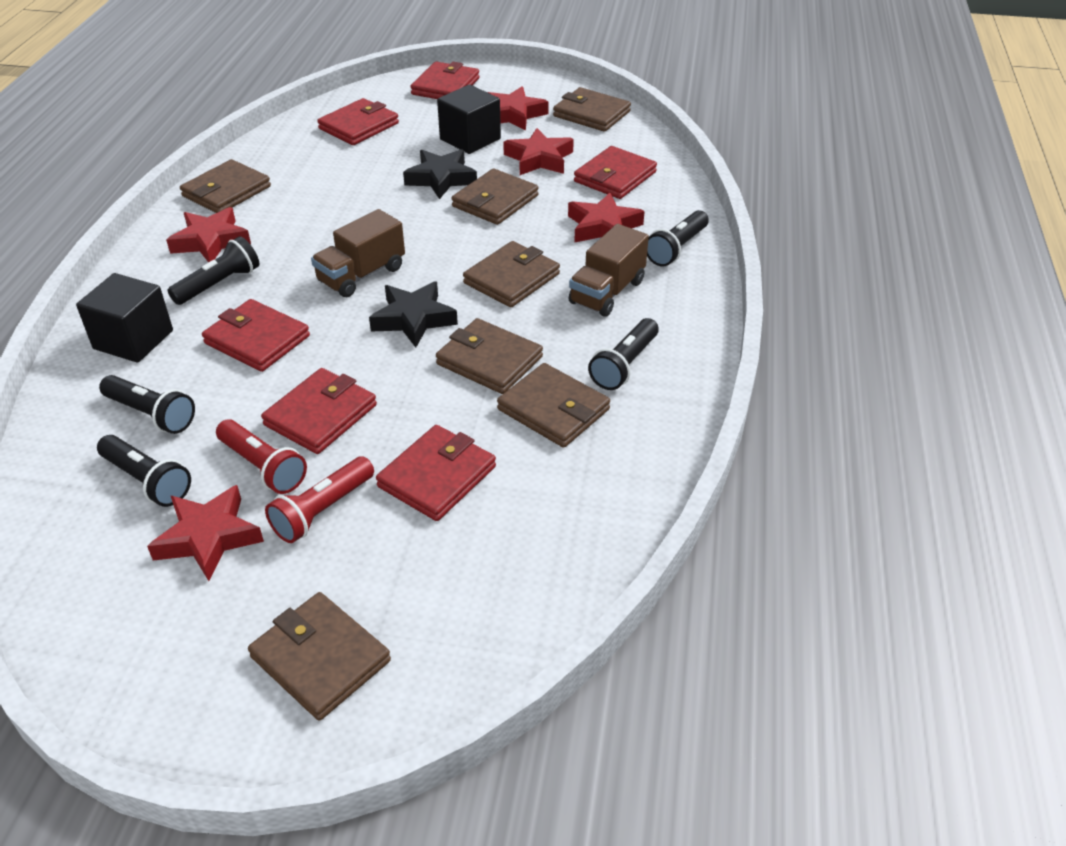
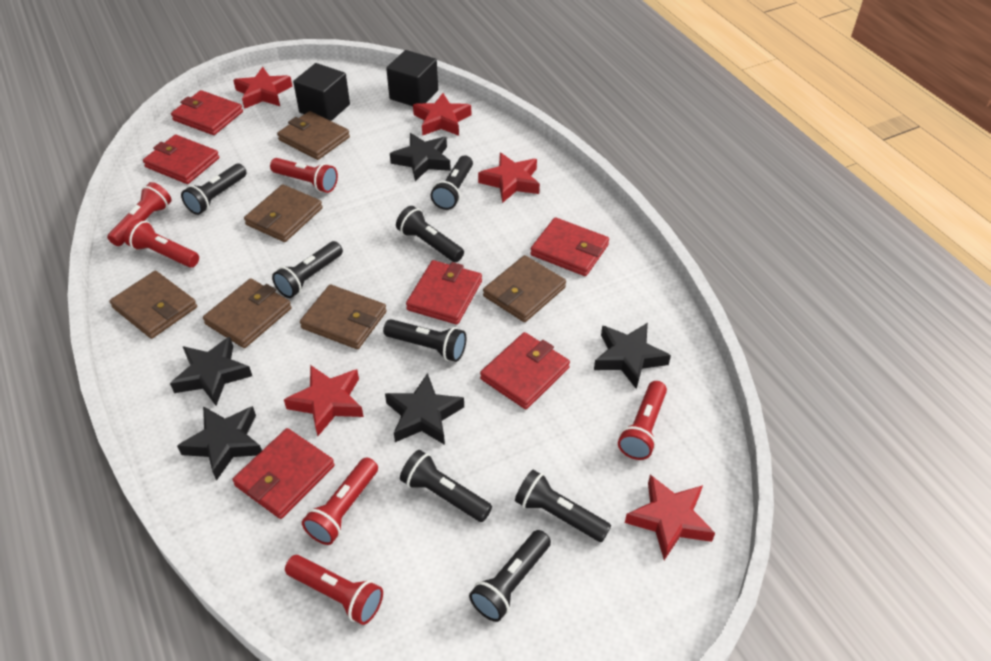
black flashlight: 5 -> 8
black star: 2 -> 5
brown truck: 2 -> 0
brown wallet: 7 -> 6
red flashlight: 2 -> 6

